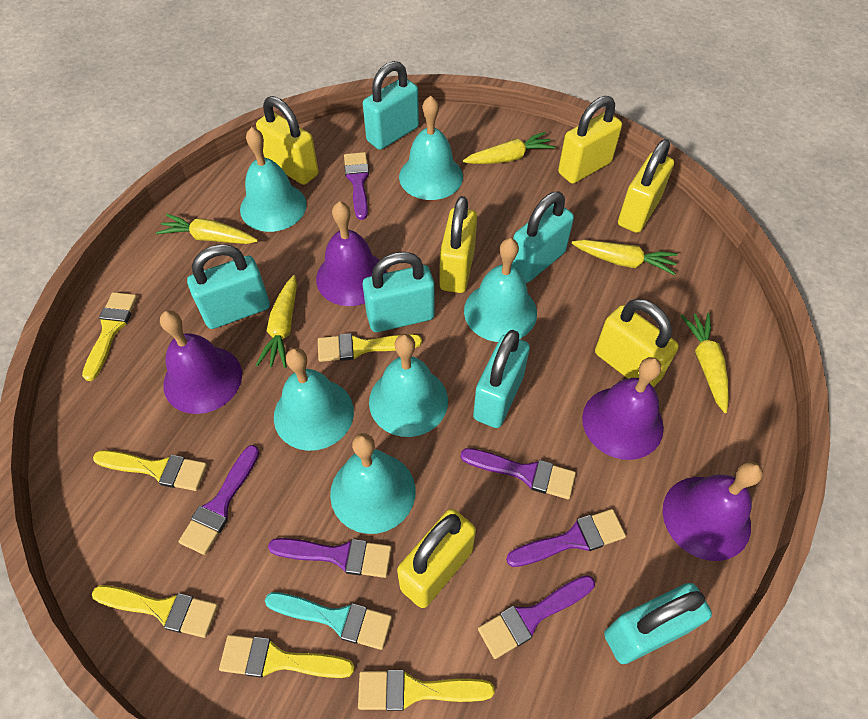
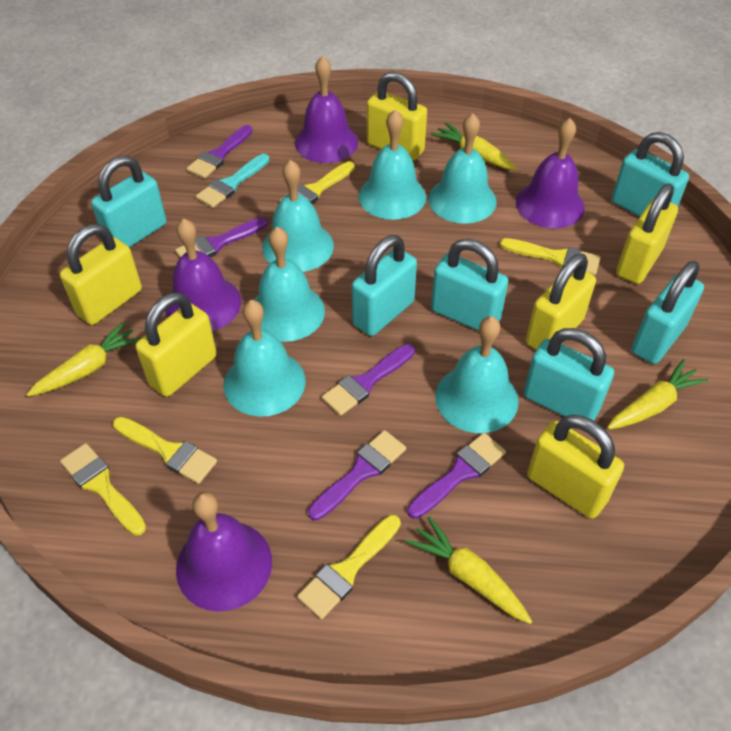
purple brush: 6 -> 5
yellow brush: 6 -> 5
yellow carrot: 5 -> 4

